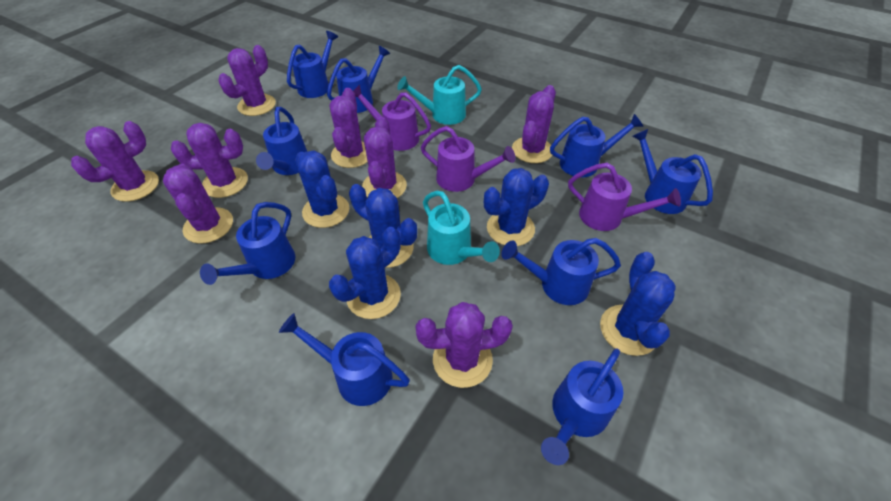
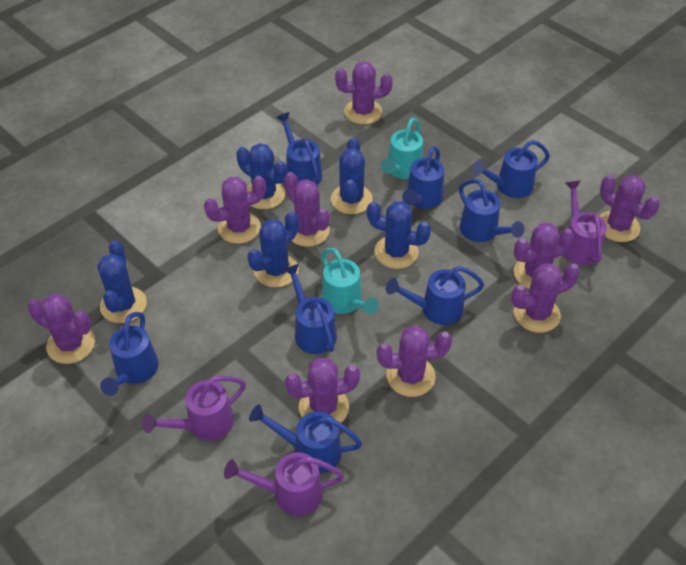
blue watering can: 9 -> 8
purple cactus: 8 -> 9

